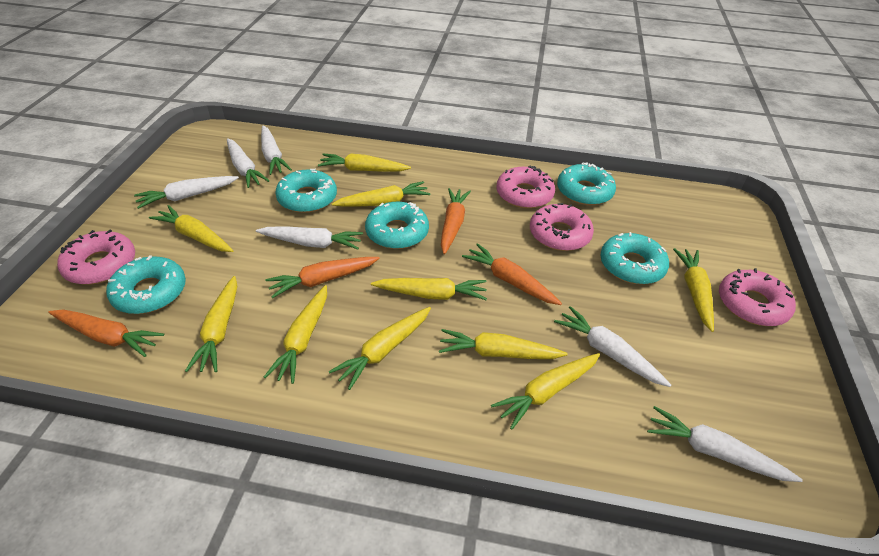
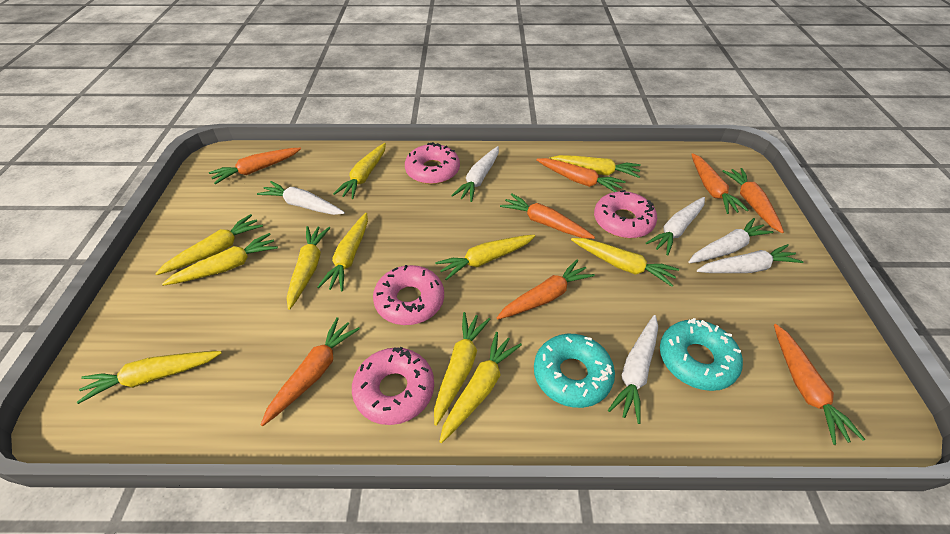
orange carrot: 4 -> 8
turquoise donut: 5 -> 2
yellow carrot: 10 -> 11

